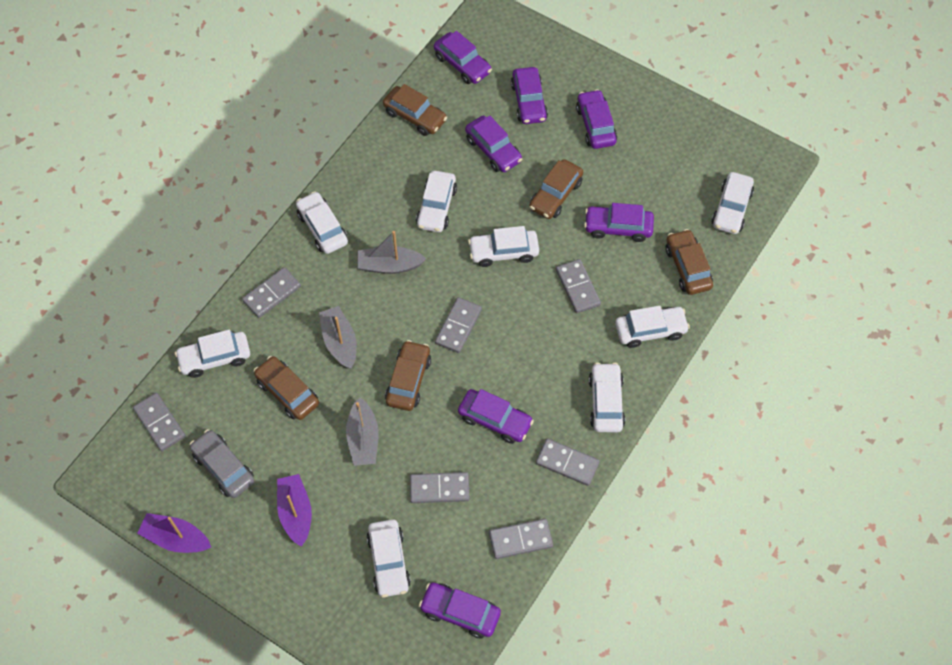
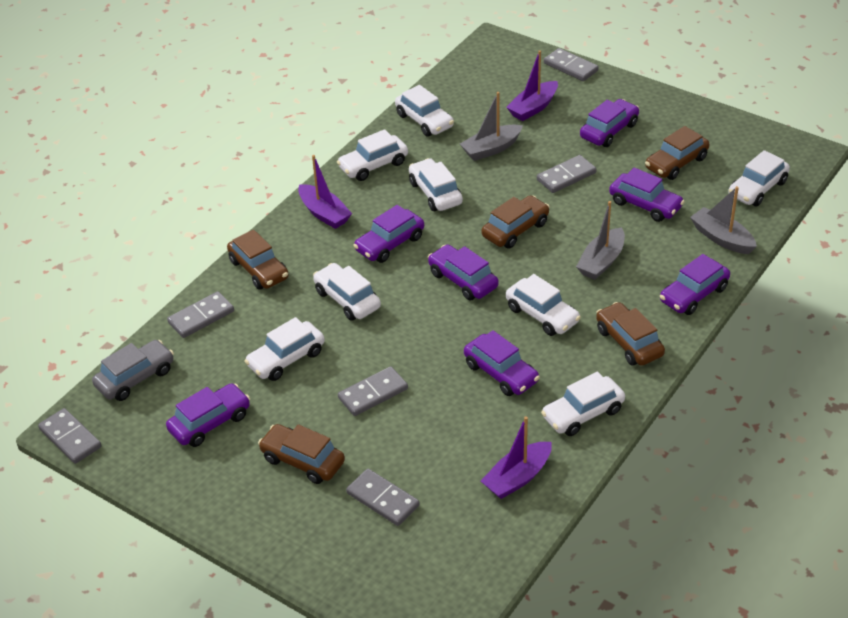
grey domino: 7 -> 6
purple boat: 2 -> 3

